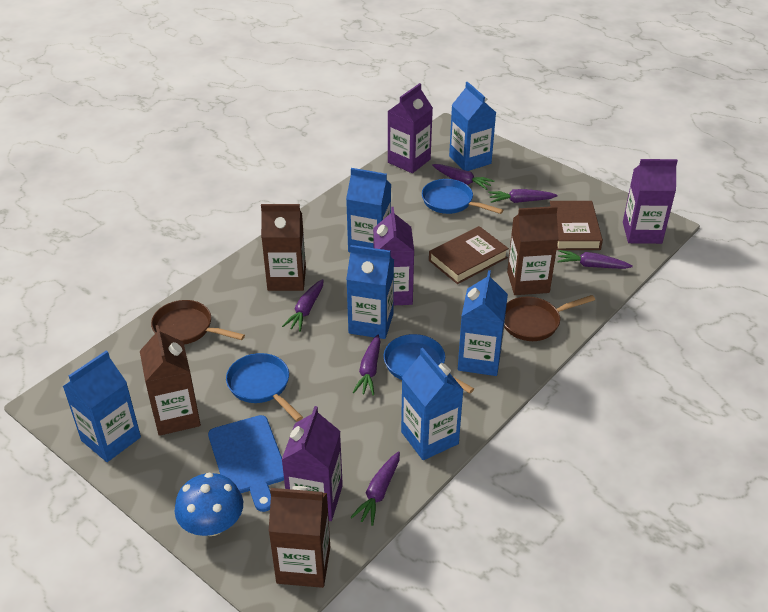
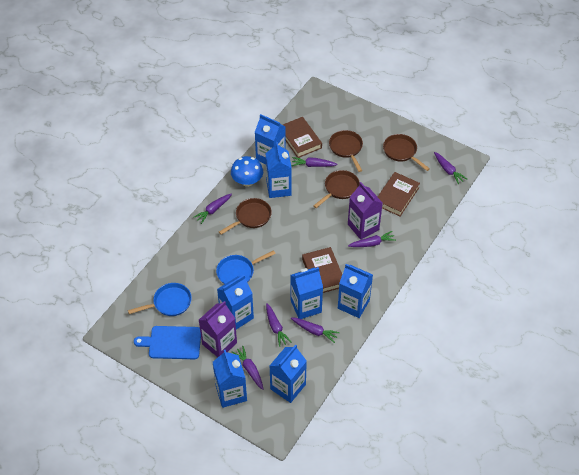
blue carton: 6 -> 7
blue pan: 3 -> 2
brown book: 2 -> 3
brown carton: 4 -> 0
brown pan: 2 -> 4
purple carrot: 6 -> 7
purple carton: 4 -> 2

